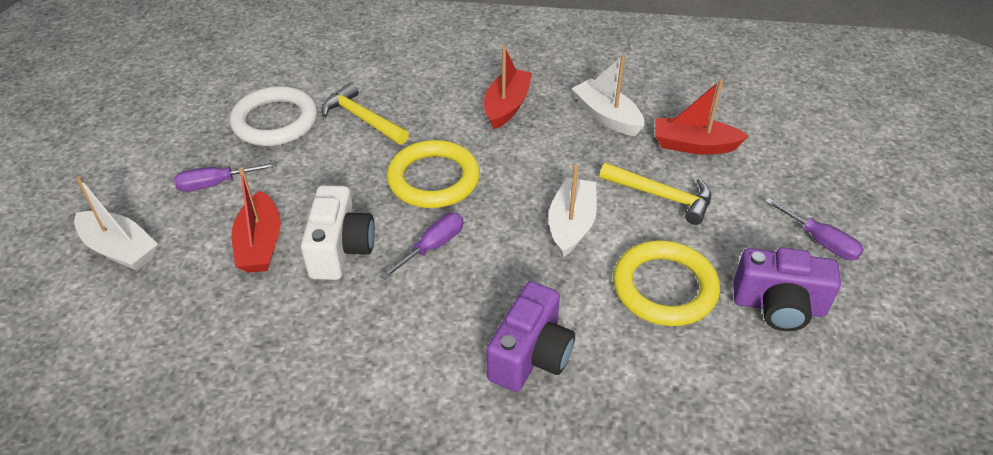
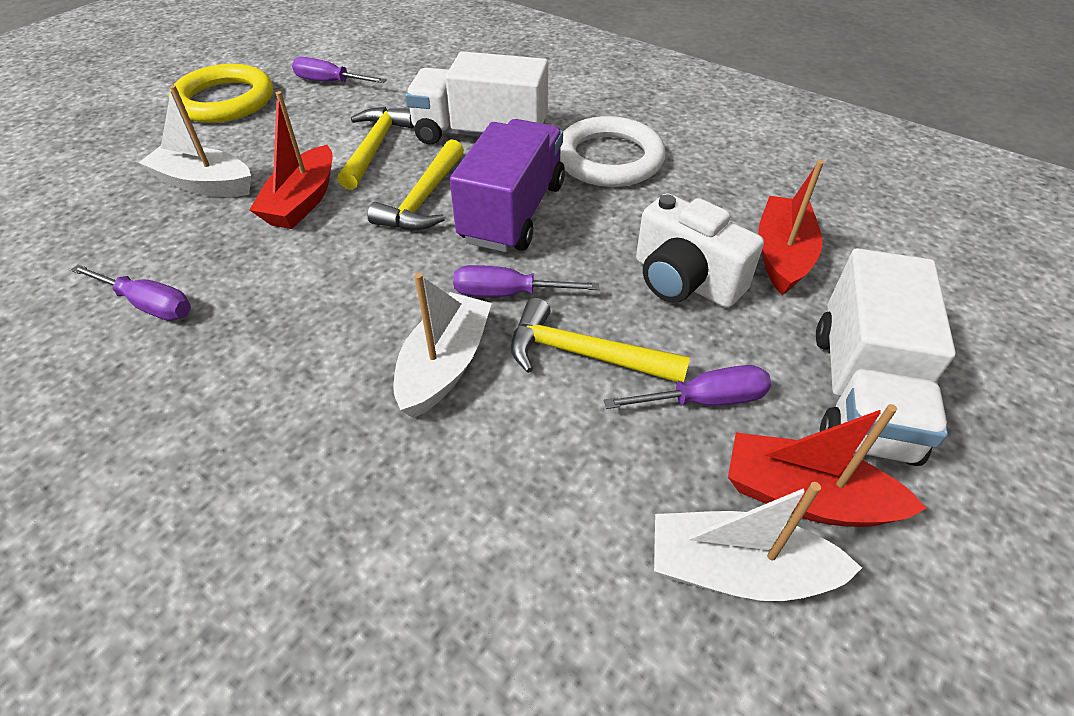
purple camera: 2 -> 0
purple screwdriver: 3 -> 4
purple truck: 0 -> 1
white truck: 0 -> 2
yellow hammer: 2 -> 3
yellow ring: 2 -> 1

